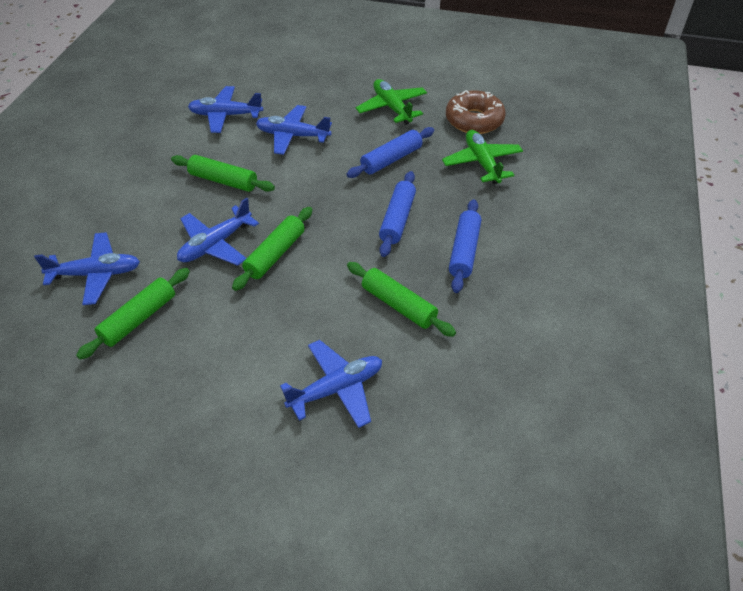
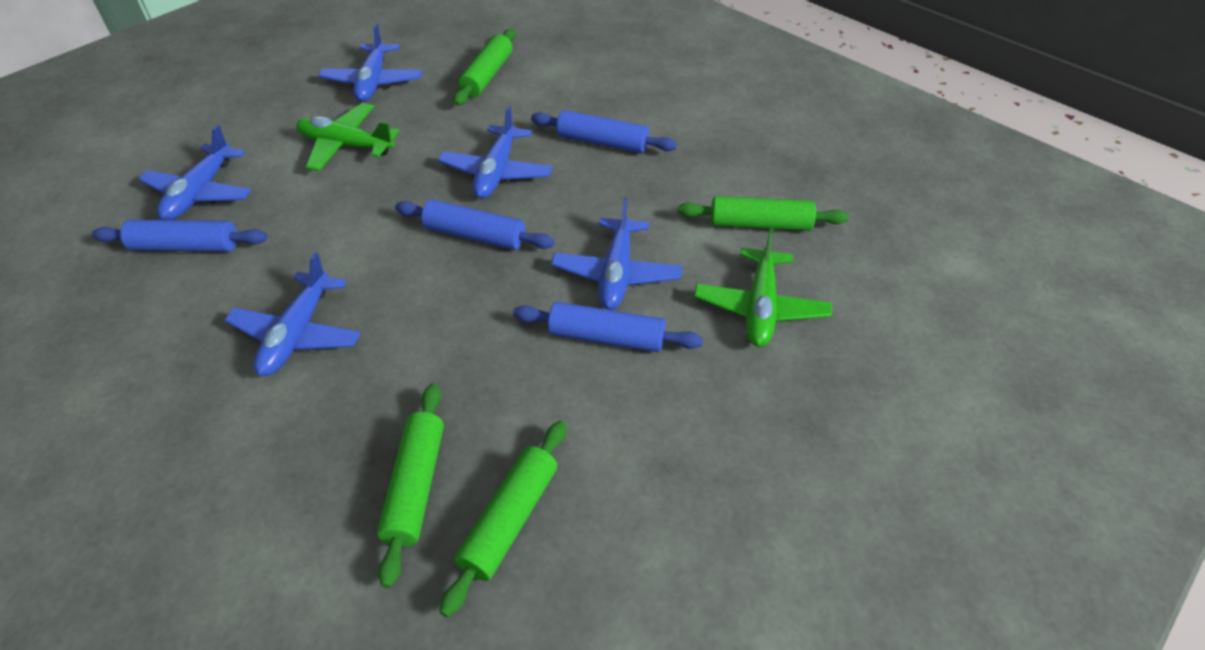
blue rolling pin: 3 -> 4
brown donut: 1 -> 0

